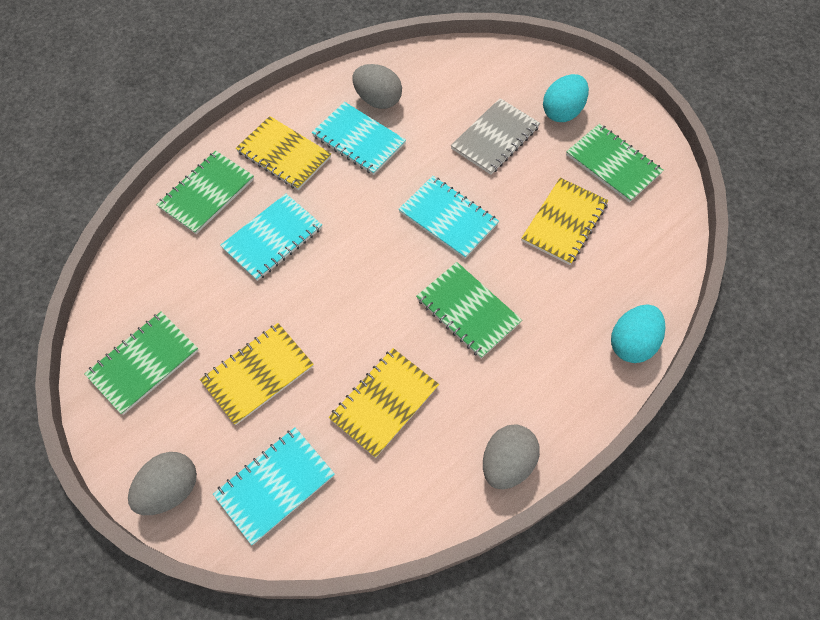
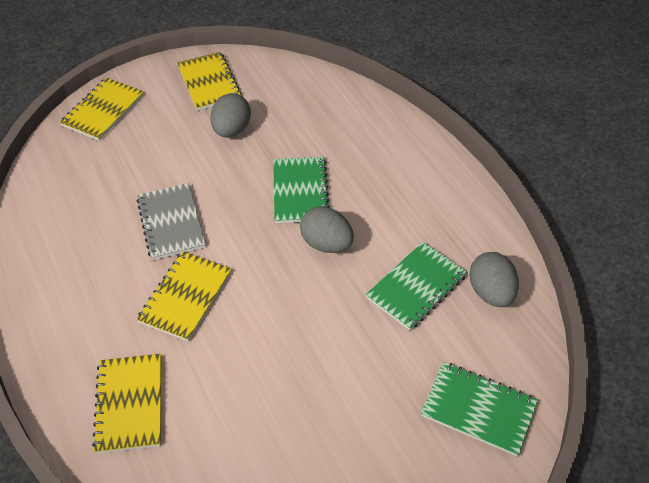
green notebook: 4 -> 3
turquoise egg: 2 -> 0
turquoise notebook: 4 -> 0

